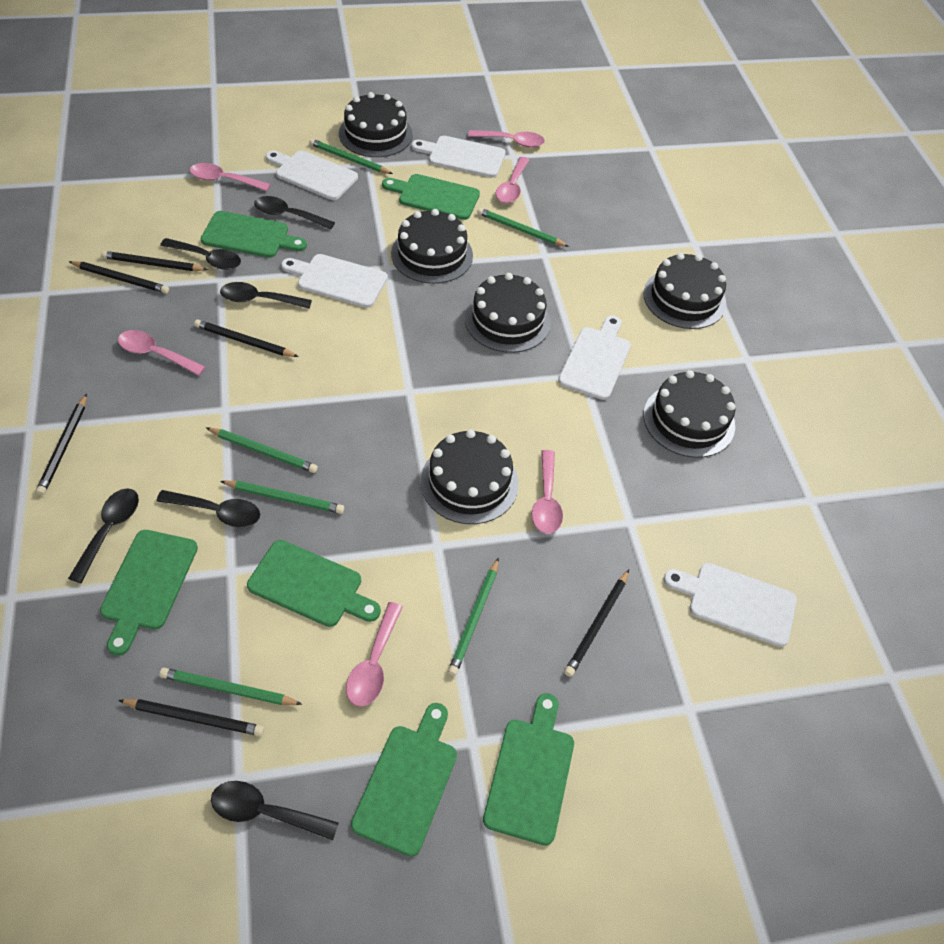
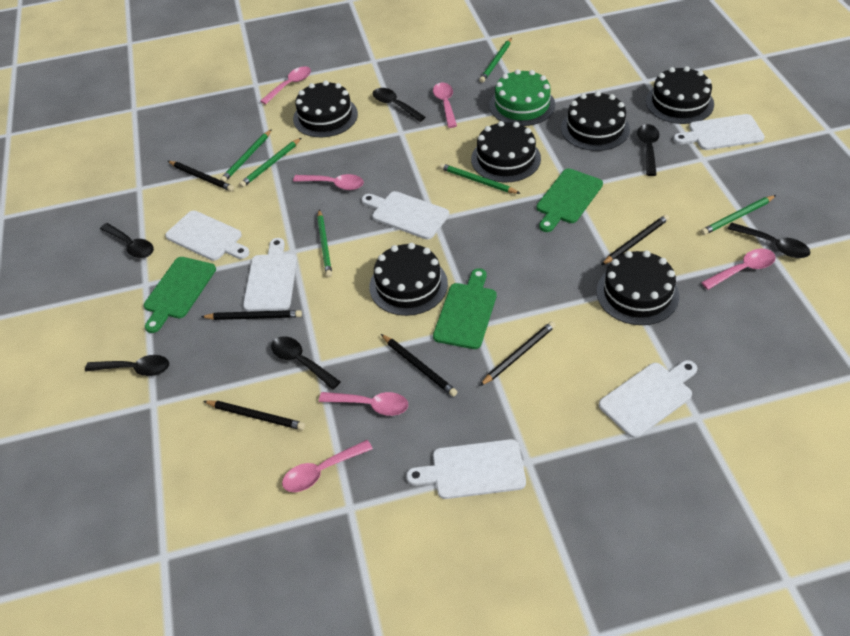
green cake: 0 -> 1
green cutting board: 6 -> 3
white cutting board: 5 -> 6

